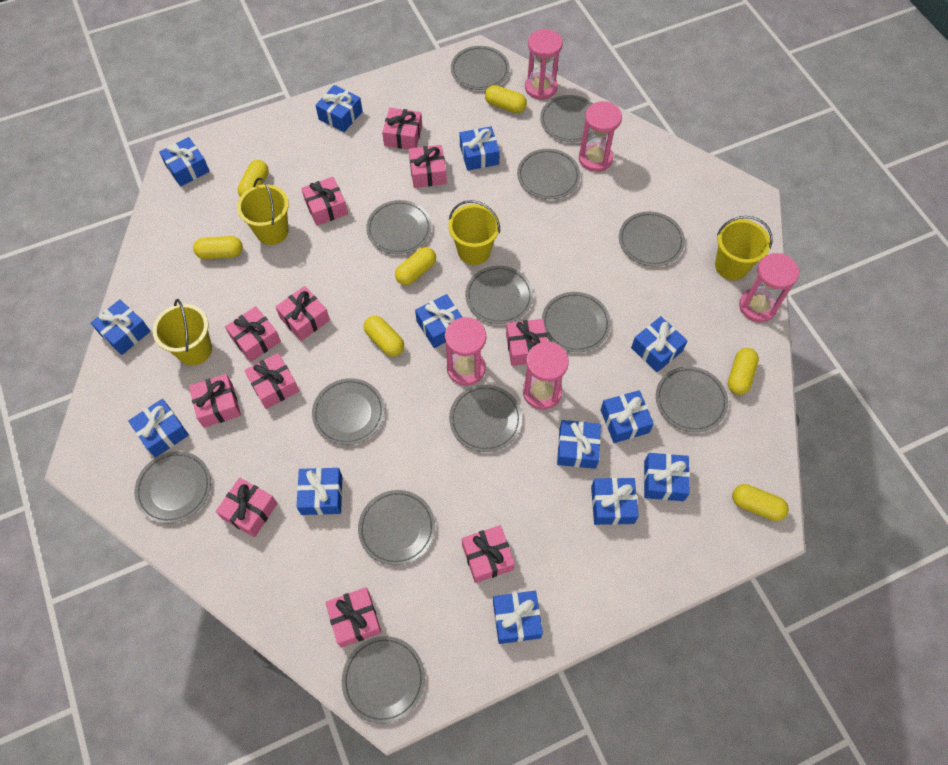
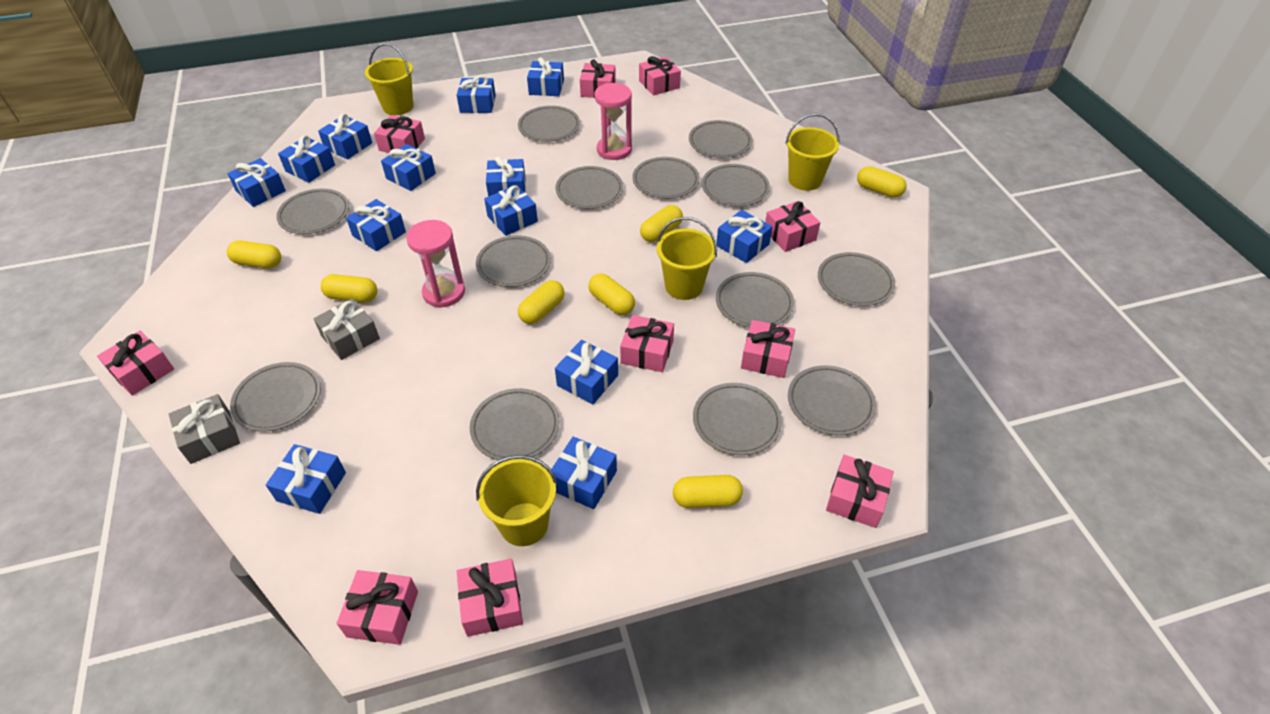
grey gift: 0 -> 2
pink gift: 11 -> 10
pink hourglass: 5 -> 2

